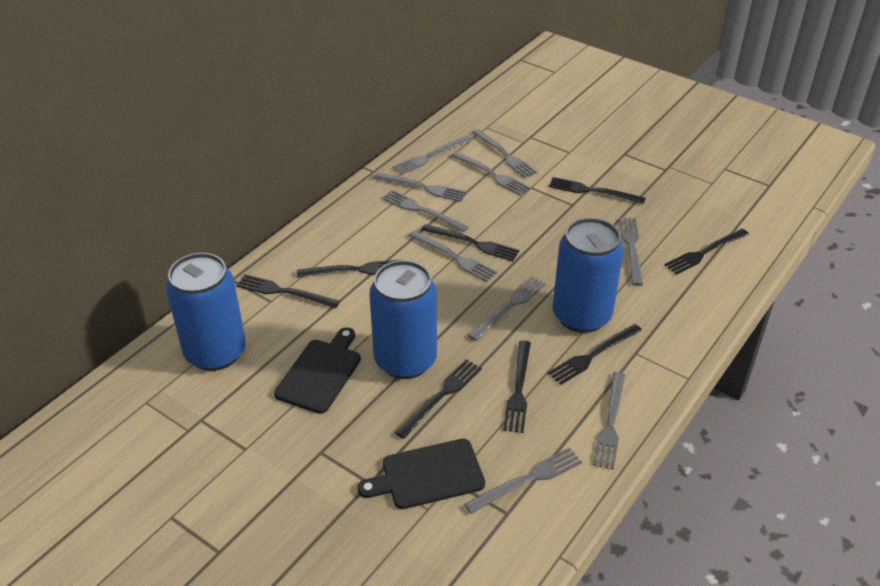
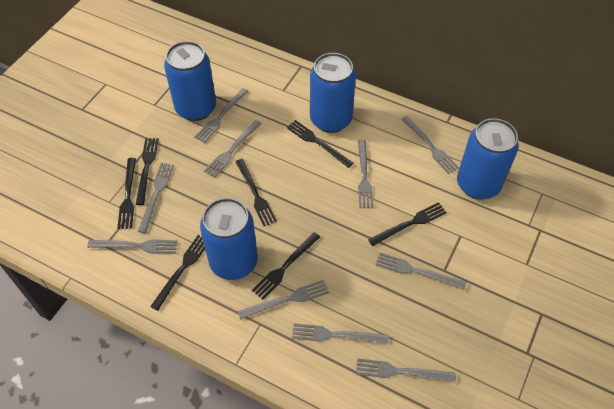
black cutting board: 2 -> 0
black fork: 8 -> 7
blue can: 3 -> 4

